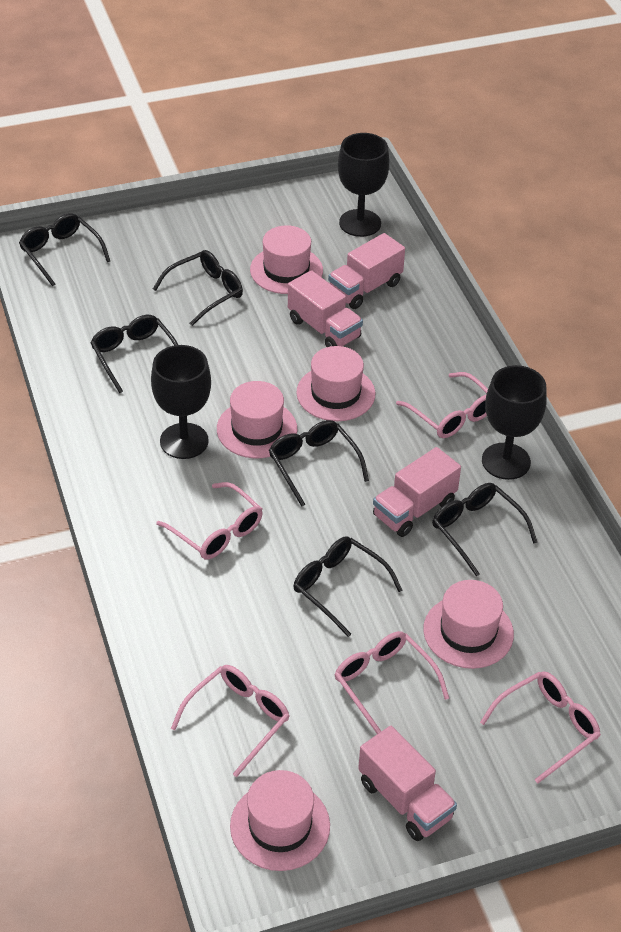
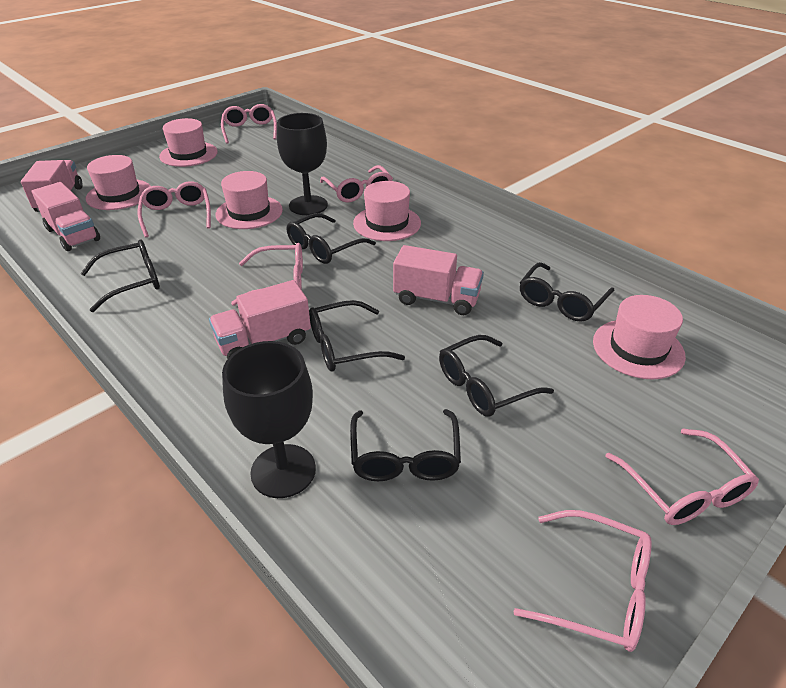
black goblet: 3 -> 2
pink glasses: 5 -> 6

